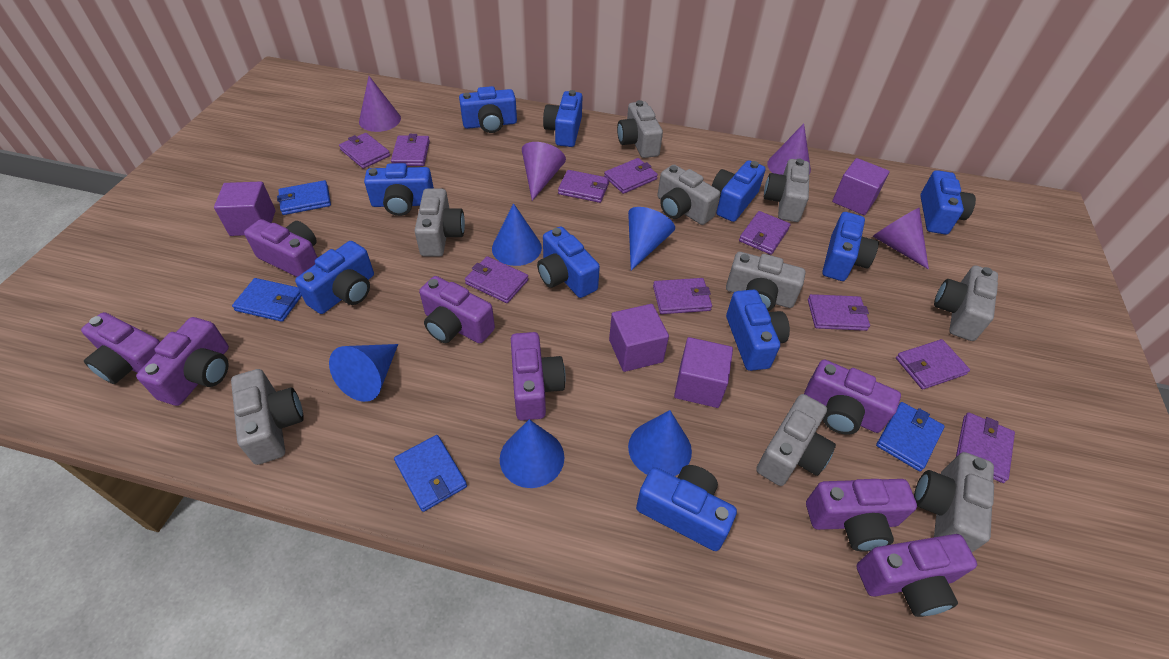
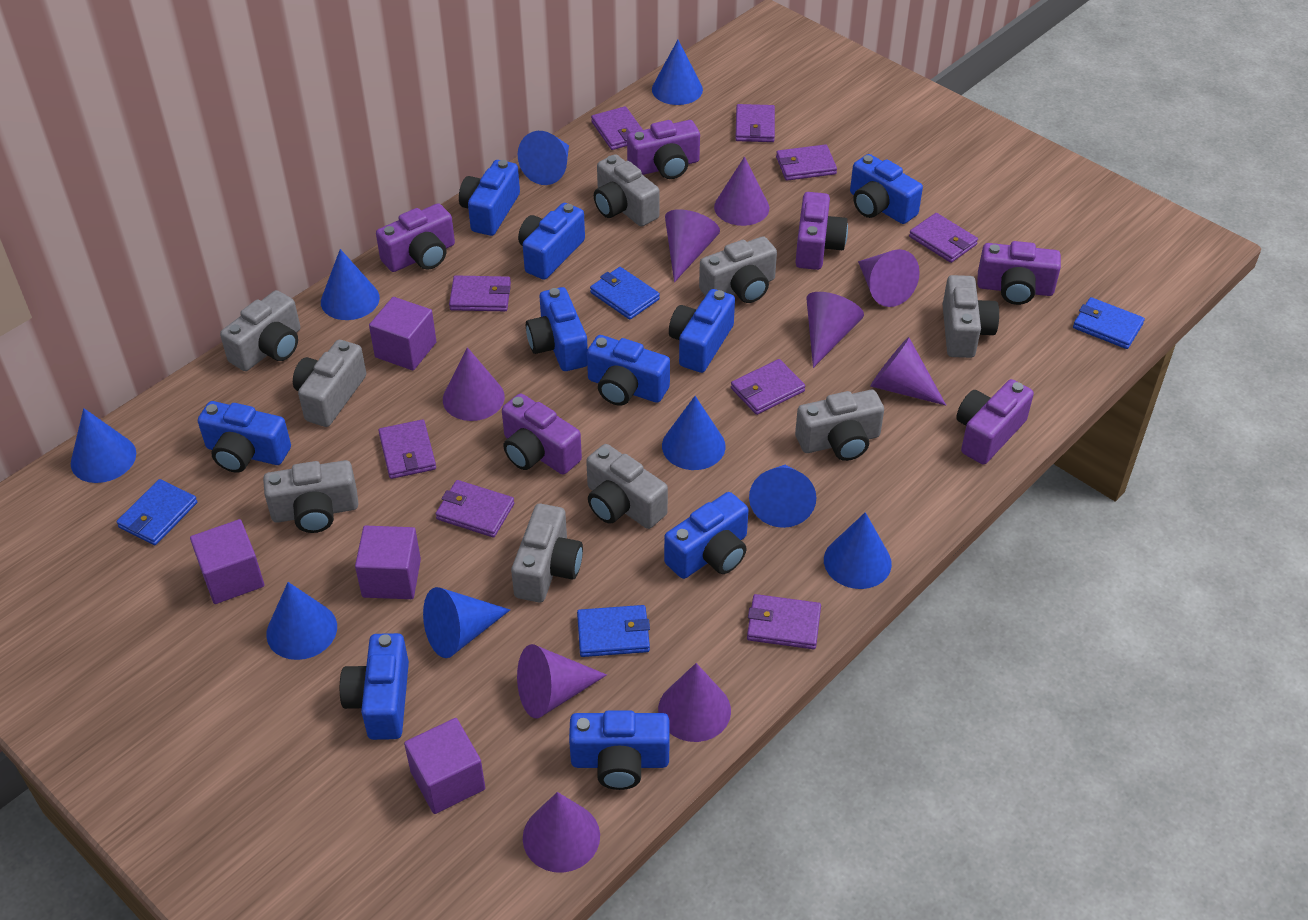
blue cone: 5 -> 9
purple camera: 8 -> 6
purple cone: 4 -> 9
purple wallet: 10 -> 9

